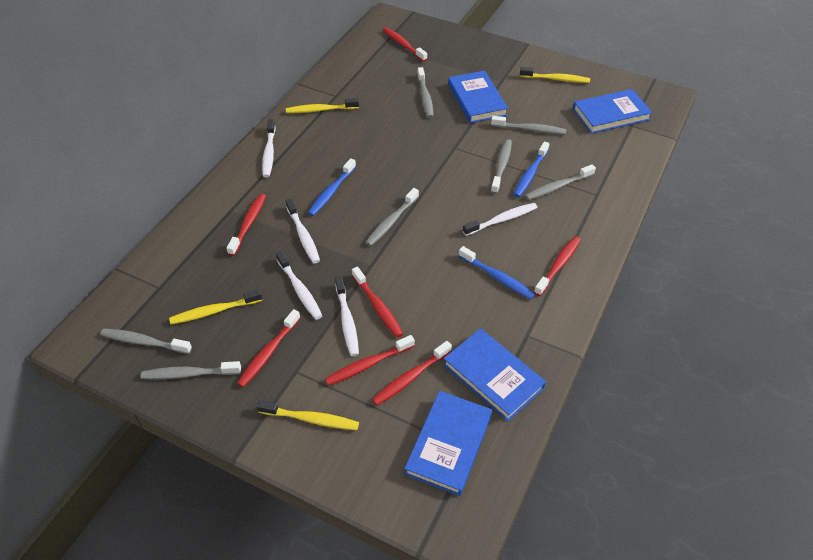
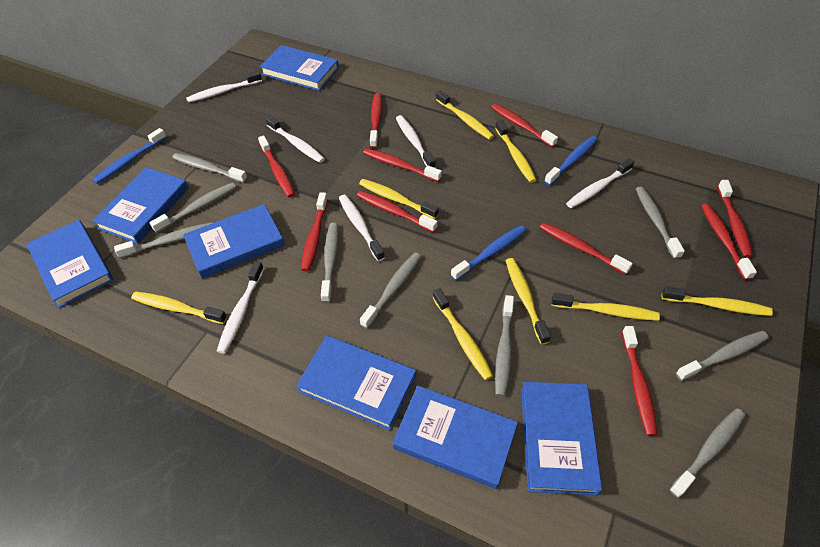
blue book: 4 -> 7
grey toothbrush: 7 -> 9
red toothbrush: 7 -> 10
white toothbrush: 5 -> 6
yellow toothbrush: 4 -> 8

